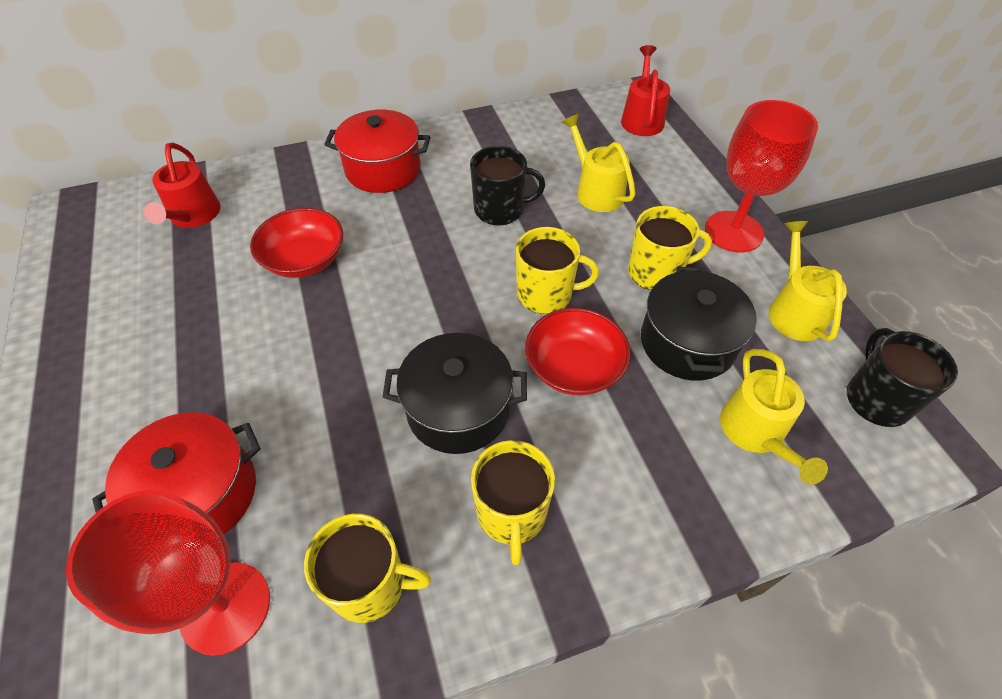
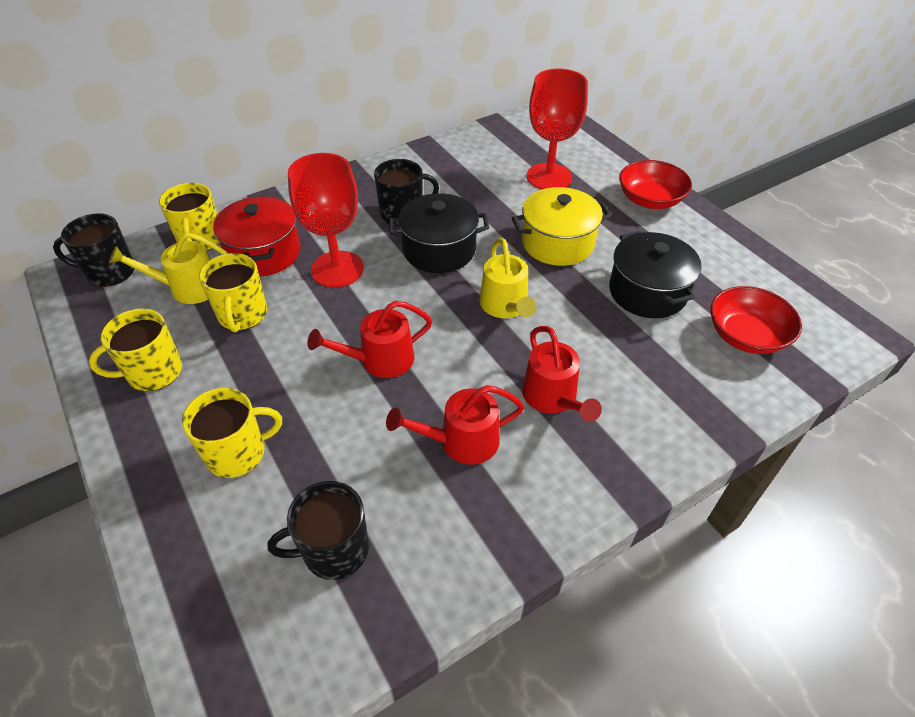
black mug: 2 -> 3
red pot: 2 -> 1
red watering can: 2 -> 3
yellow pot: 0 -> 1
yellow watering can: 3 -> 2

